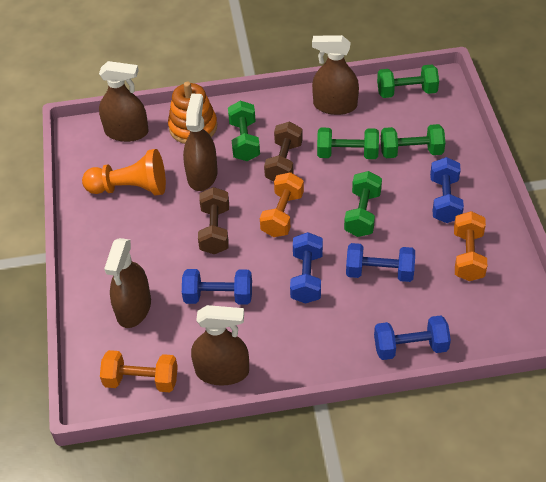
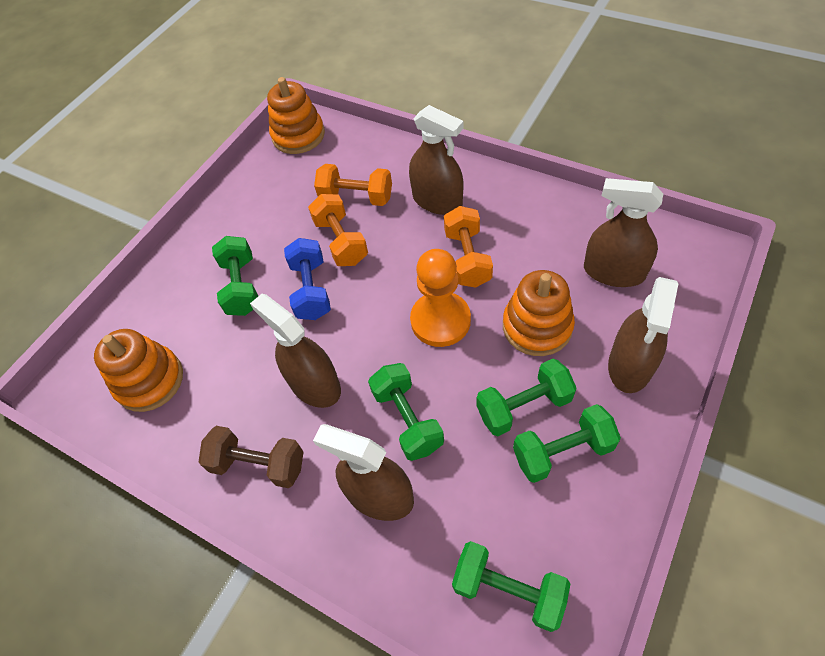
blue dumbbell: 5 -> 1
brown dumbbell: 2 -> 1
orange stacking toy: 1 -> 3

